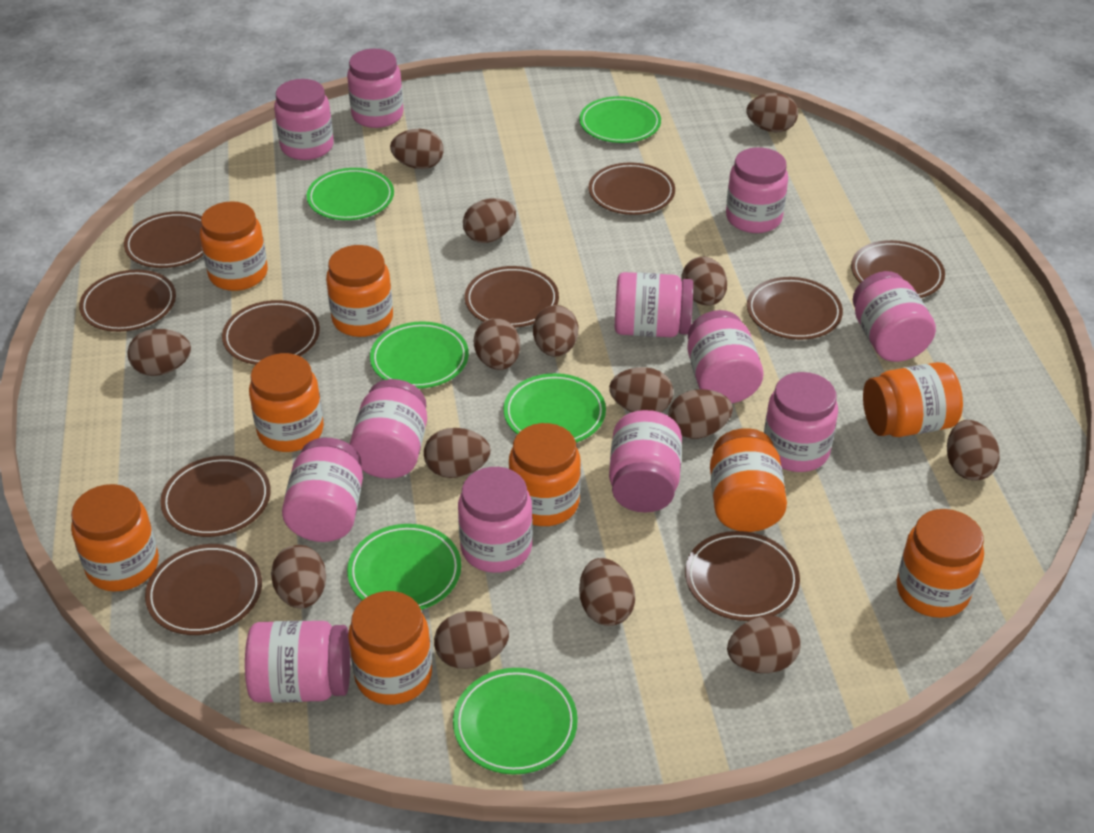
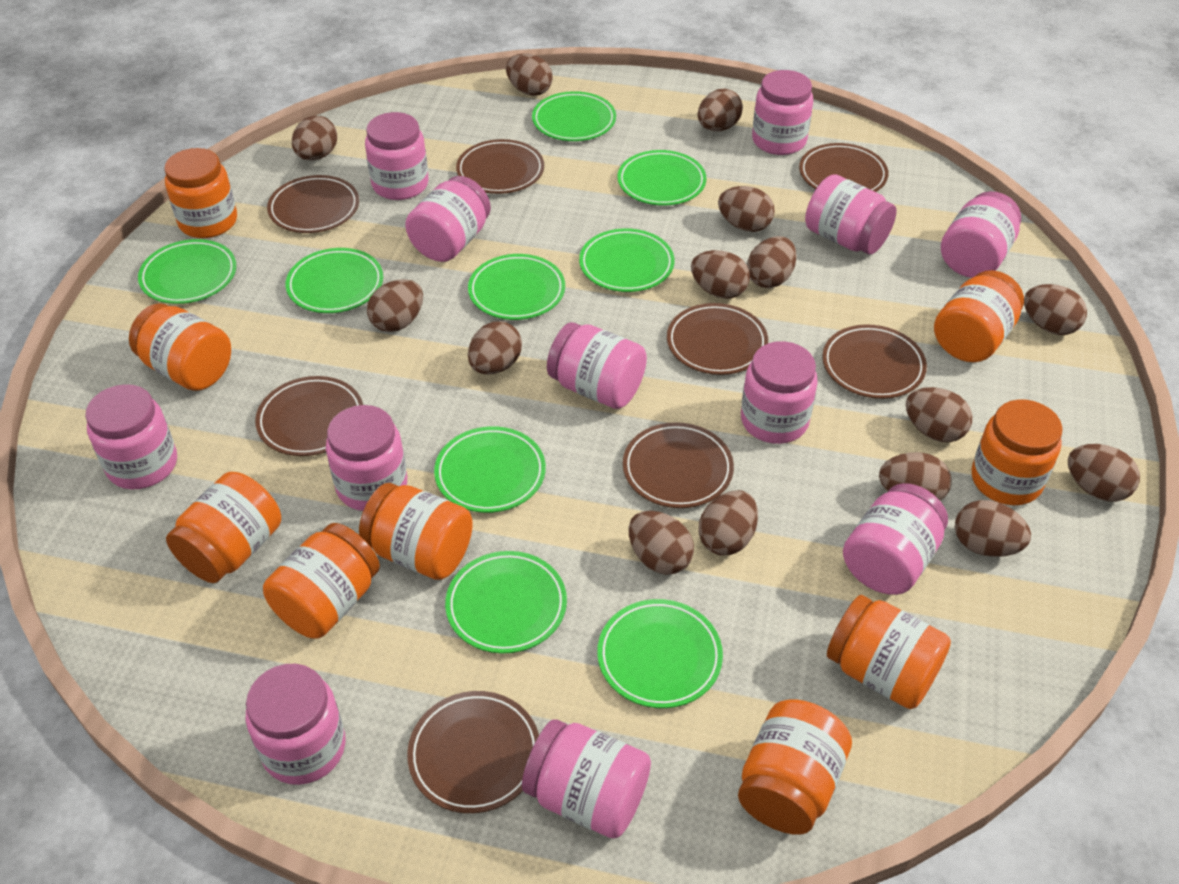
brown plate: 10 -> 8
green plate: 6 -> 9

